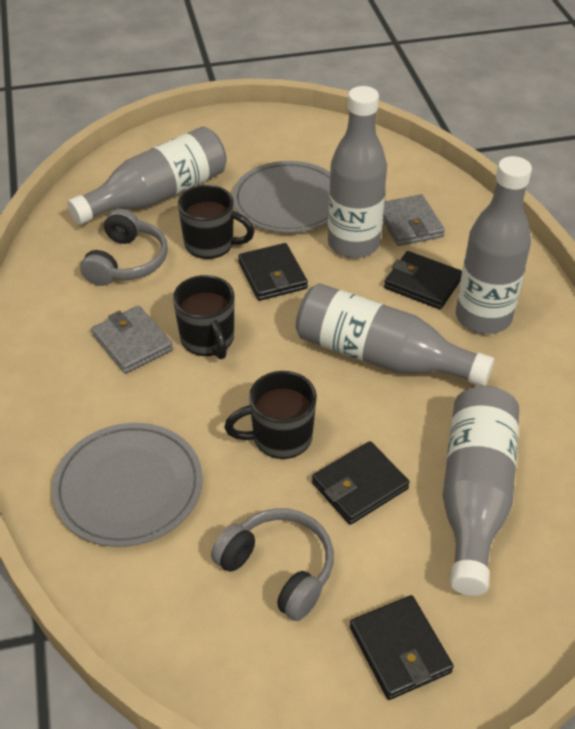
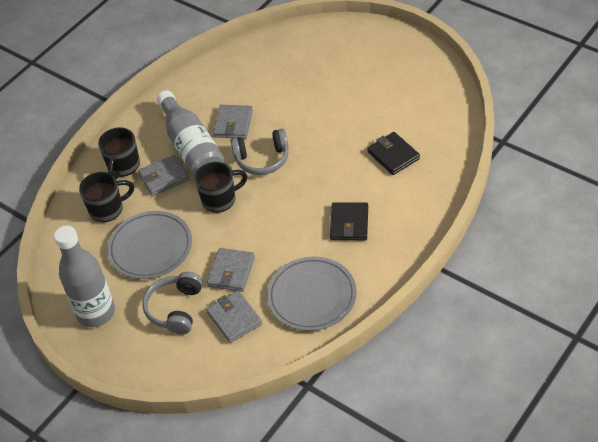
black wallet: 4 -> 2
grey bottle: 5 -> 2
grey wallet: 2 -> 4

